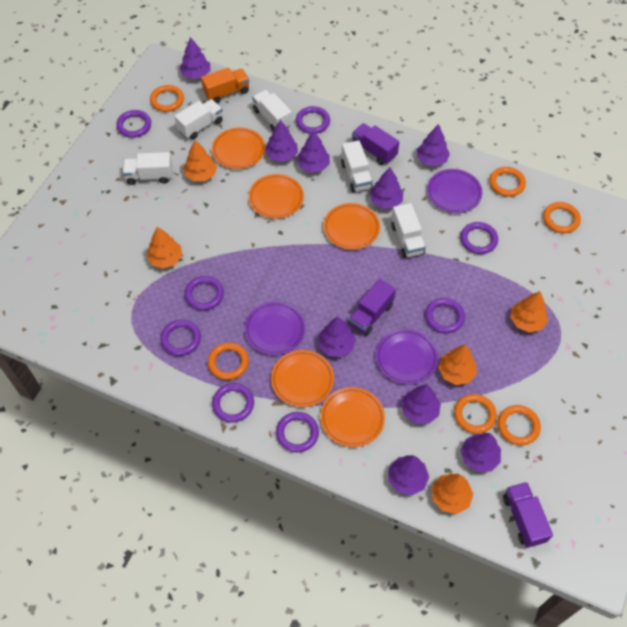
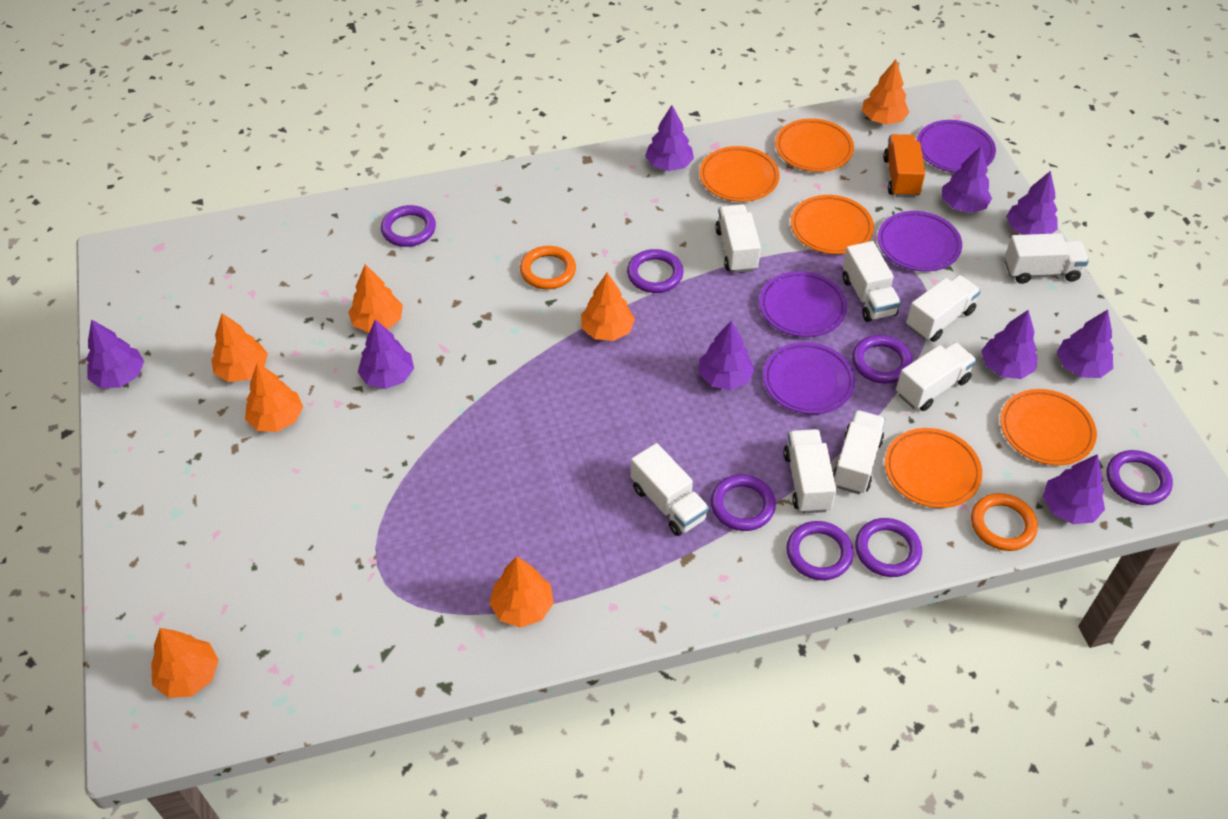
orange ring: 6 -> 2
orange tree: 5 -> 7
purple plate: 3 -> 4
purple ring: 8 -> 7
purple truck: 3 -> 0
white truck: 5 -> 8

